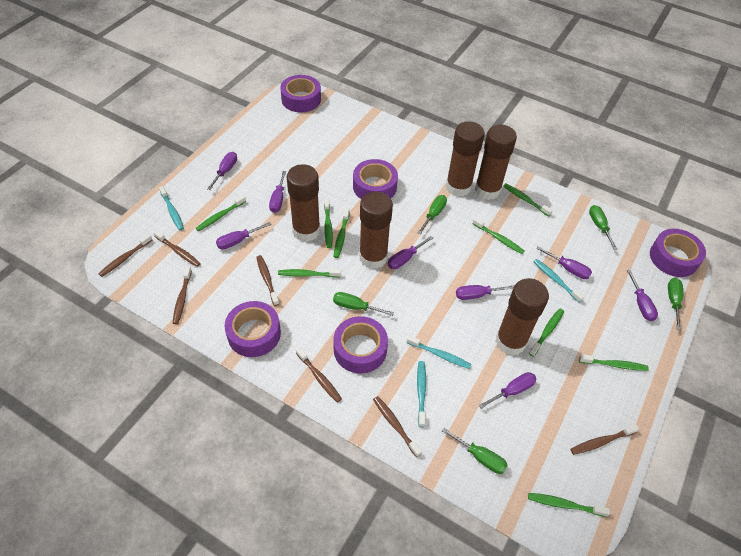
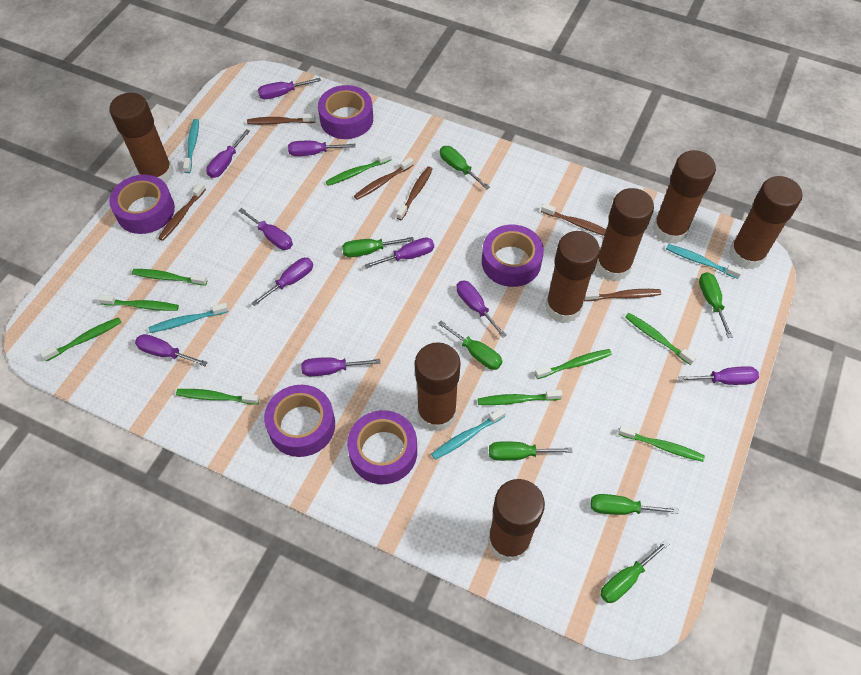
brown glue stick: 5 -> 7
brown toothbrush: 7 -> 6
green screwdriver: 5 -> 7
purple screwdriver: 8 -> 10

